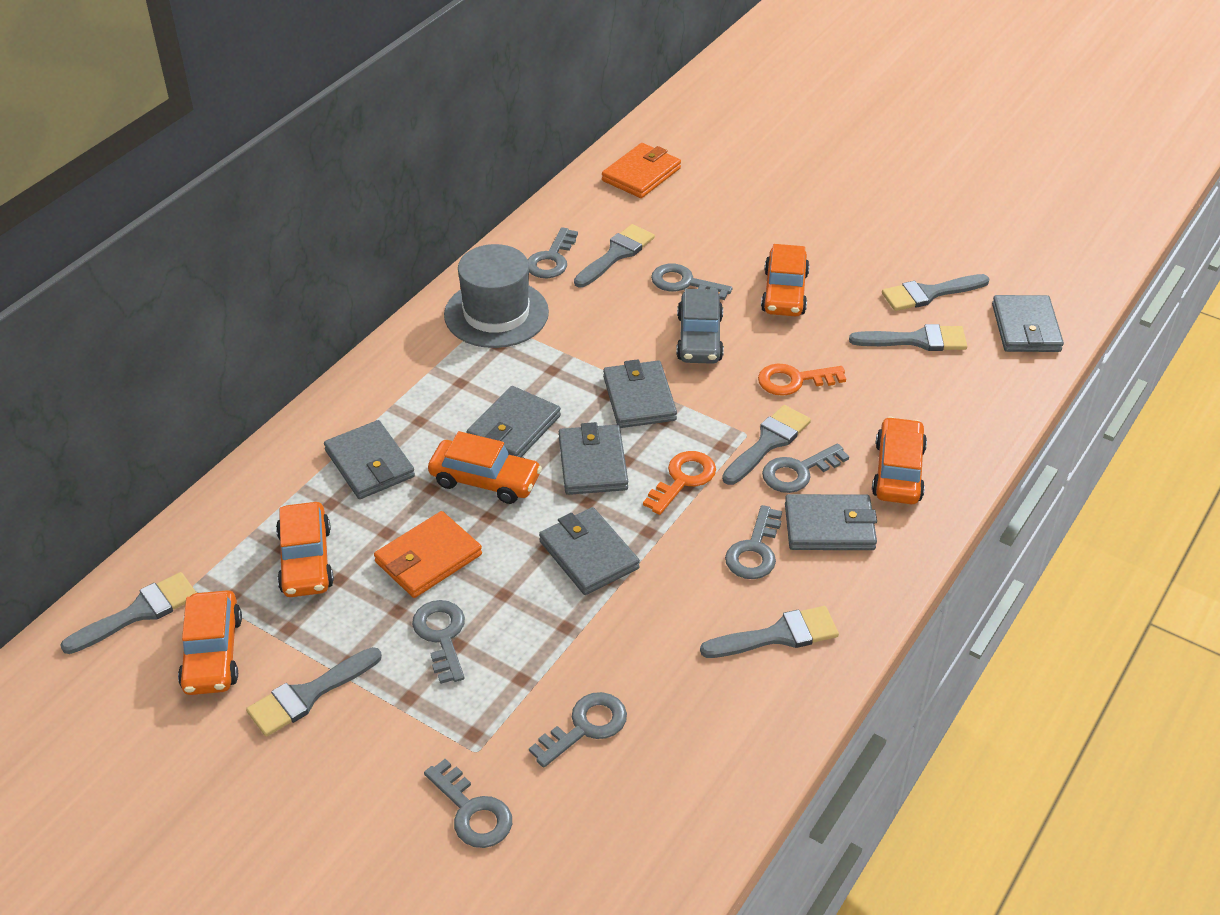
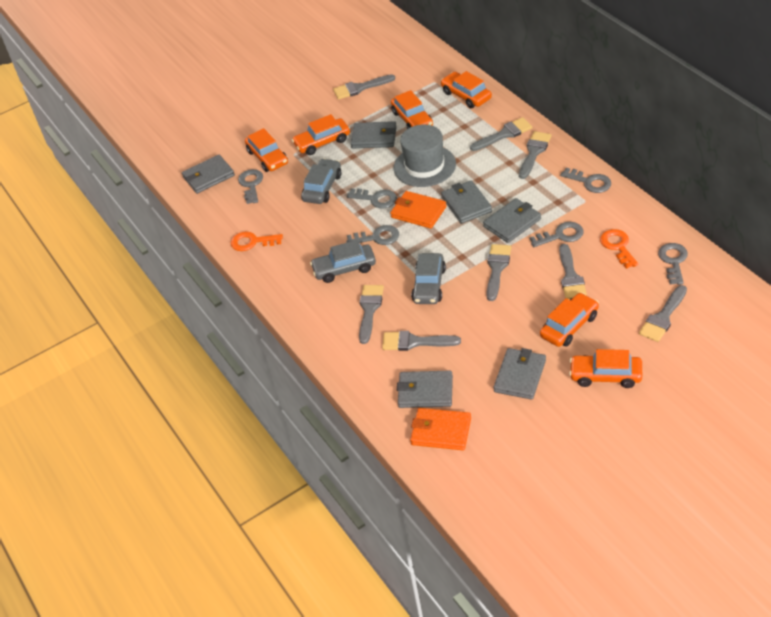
grey brush: 7 -> 8
grey car: 1 -> 3
grey key: 7 -> 6
grey wallet: 7 -> 6
orange car: 5 -> 6

